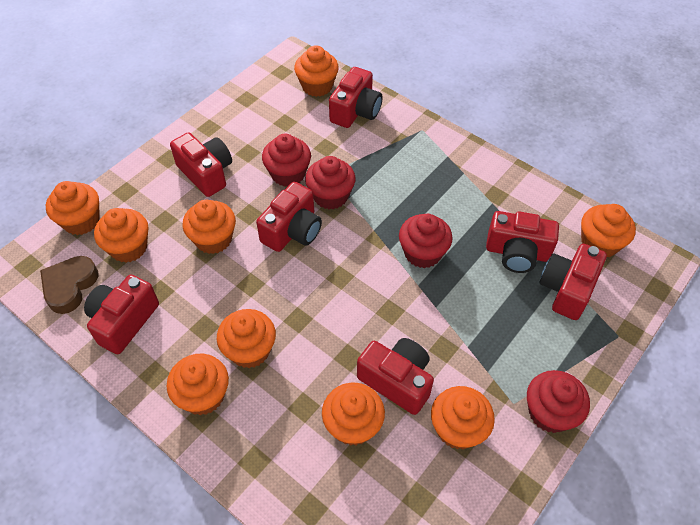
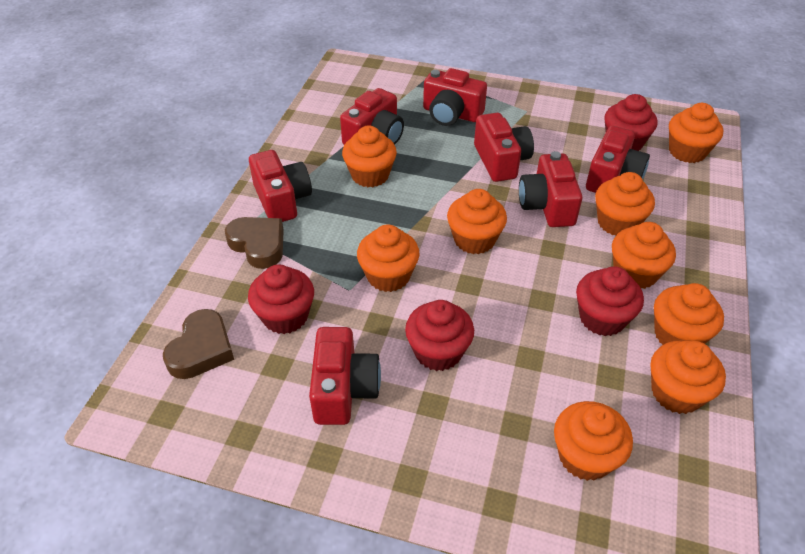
brown heart: 1 -> 2

